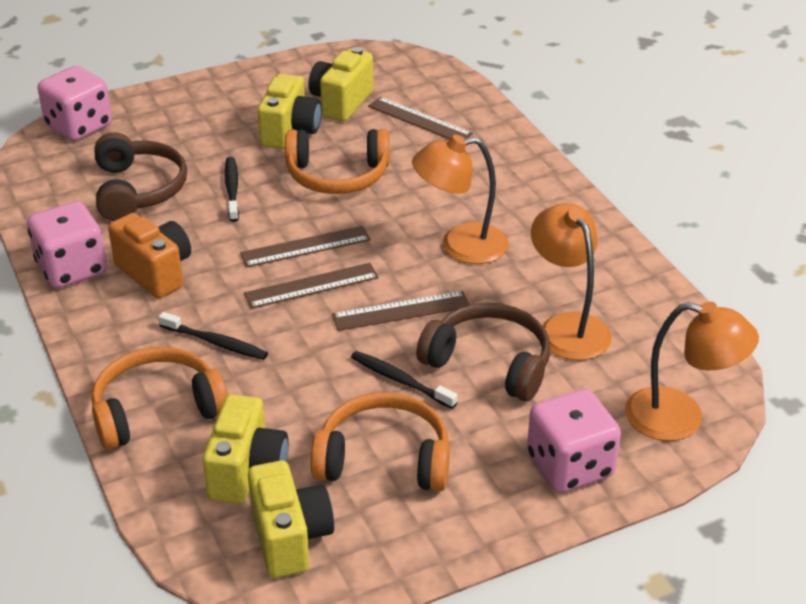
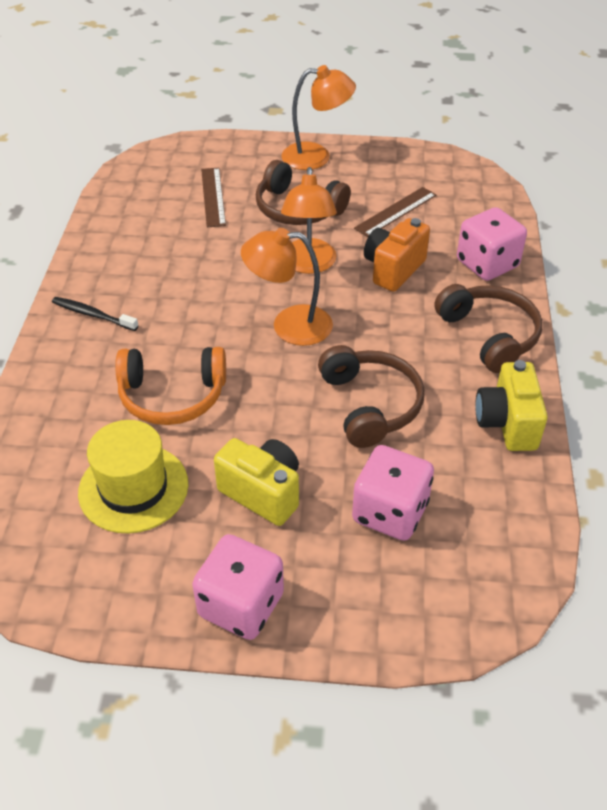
black toothbrush: 3 -> 1
brown headphones: 2 -> 3
brown ruler: 4 -> 2
orange headphones: 3 -> 1
yellow camera: 4 -> 2
yellow hat: 0 -> 1

